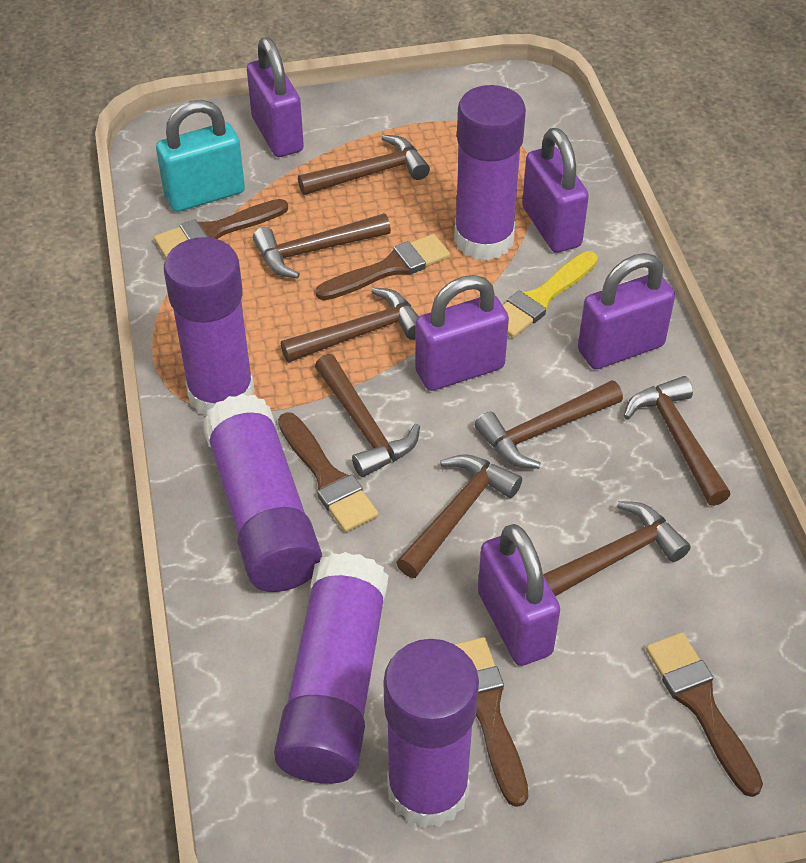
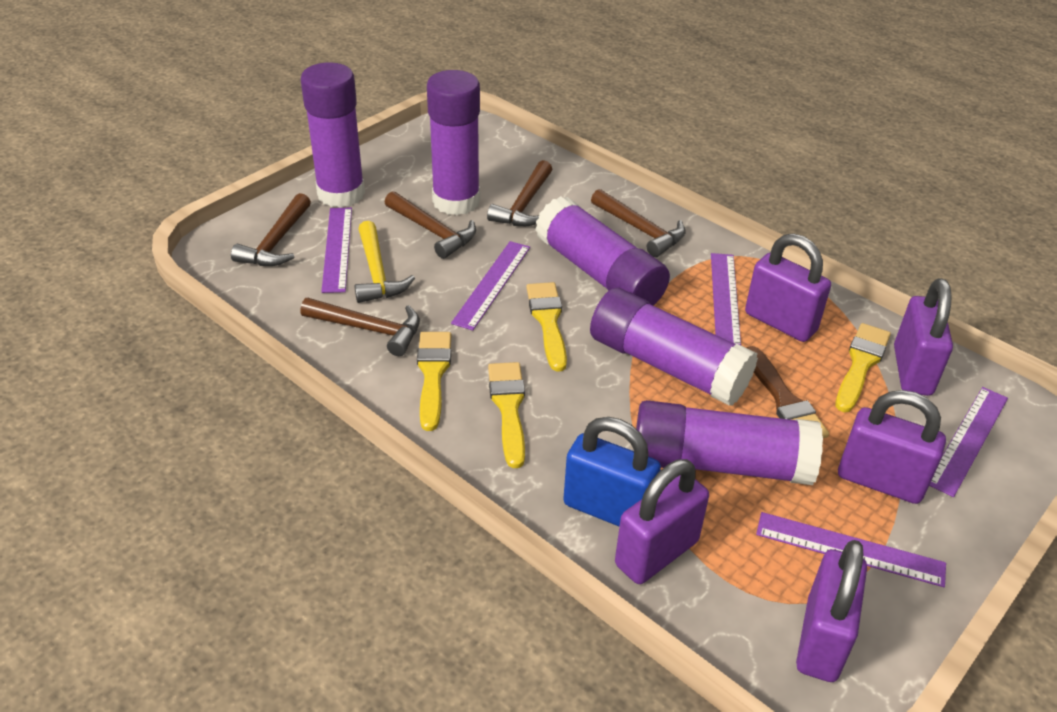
blue padlock: 0 -> 1
brown brush: 5 -> 1
brown hammer: 8 -> 5
purple ruler: 0 -> 5
turquoise padlock: 1 -> 0
yellow brush: 1 -> 4
yellow hammer: 0 -> 1

